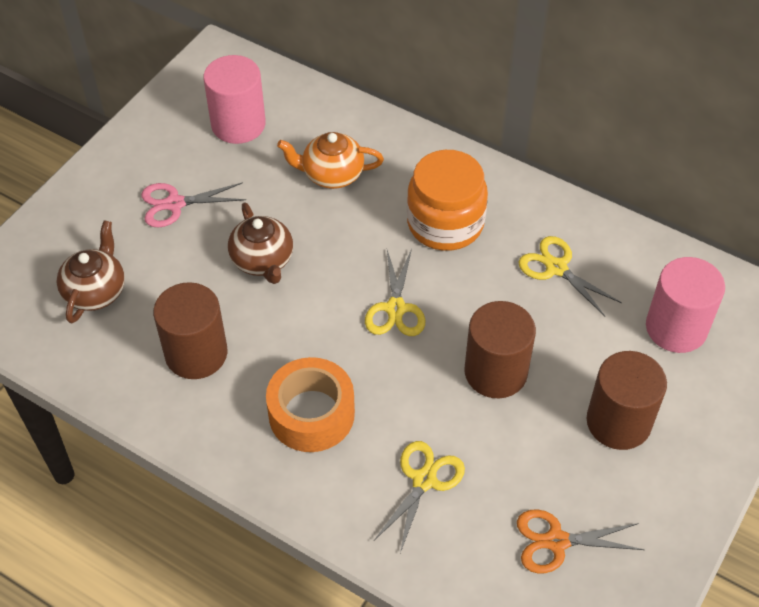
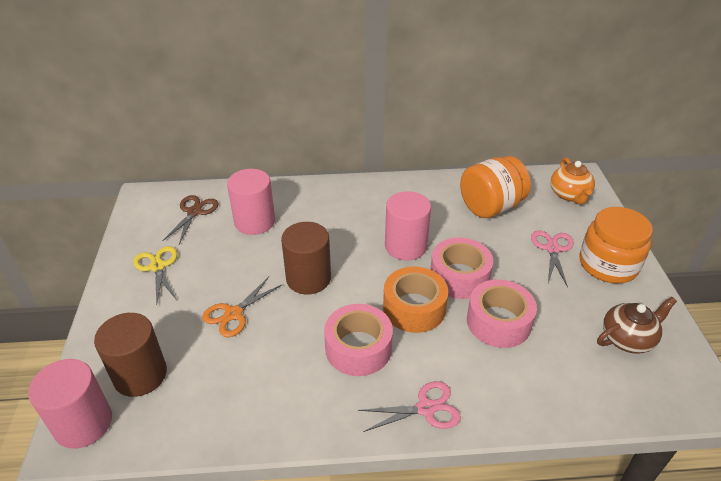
brown cylinder: 3 -> 2
brown scissors: 0 -> 1
brown teapot: 2 -> 1
orange jar: 1 -> 2
pink cylinder: 2 -> 3
pink scissors: 1 -> 2
pink tape: 0 -> 3
yellow scissors: 3 -> 1

